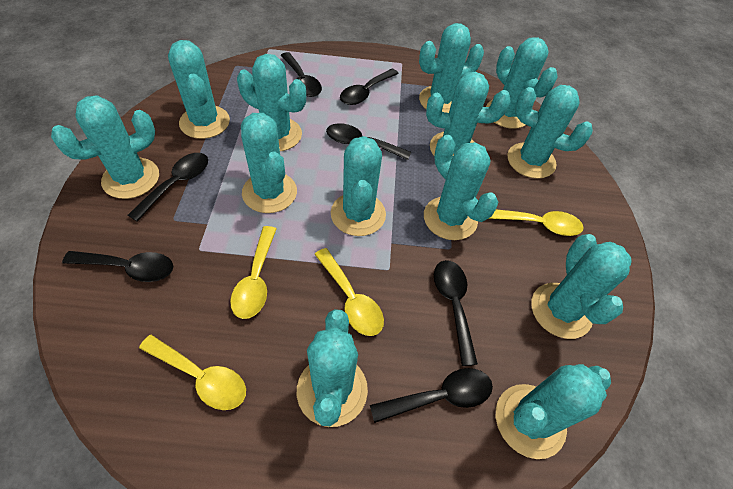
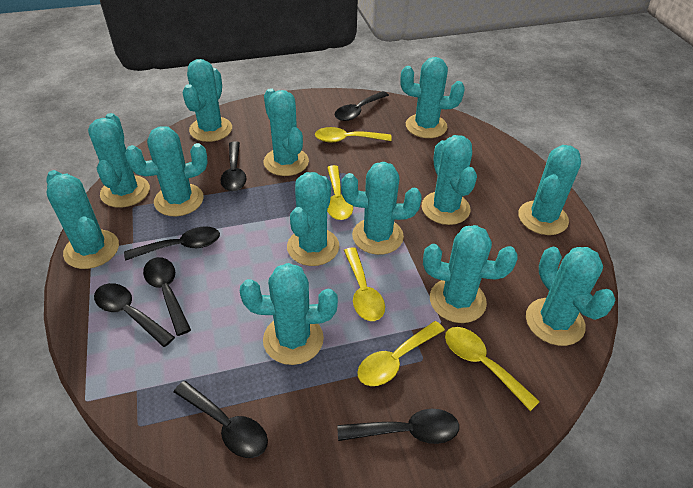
yellow spoon: 4 -> 5

